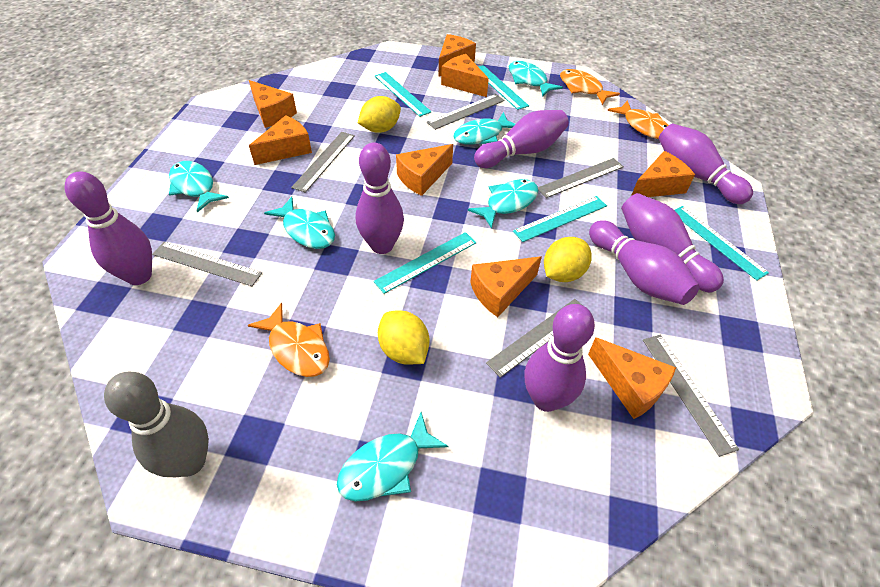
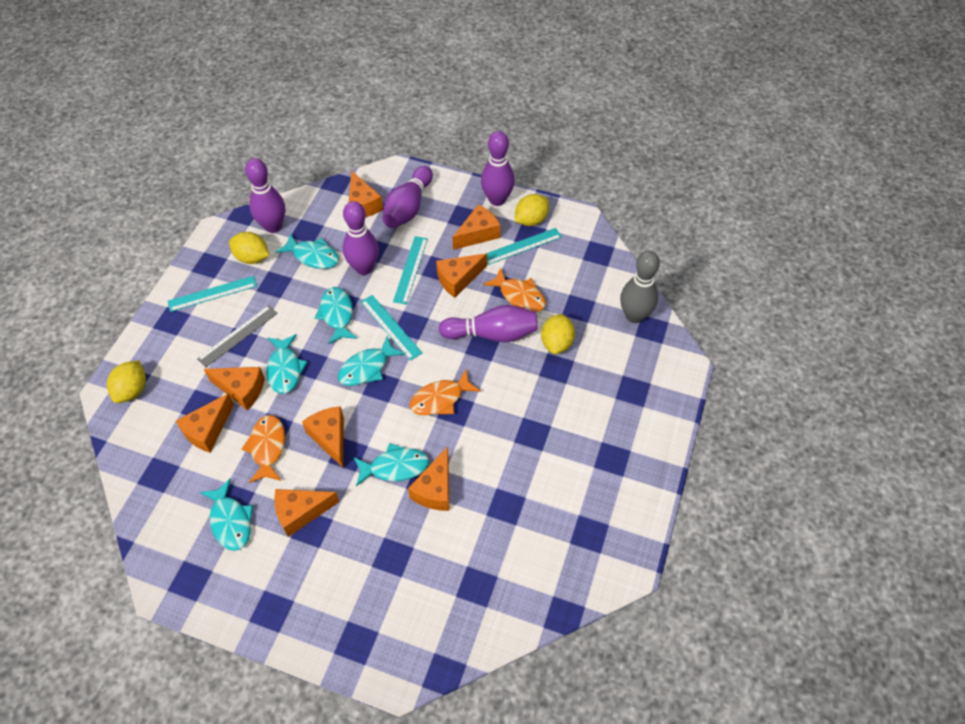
grey ruler: 6 -> 1
purple bowling pin: 7 -> 5
turquoise ruler: 5 -> 4
yellow lemon: 3 -> 4

